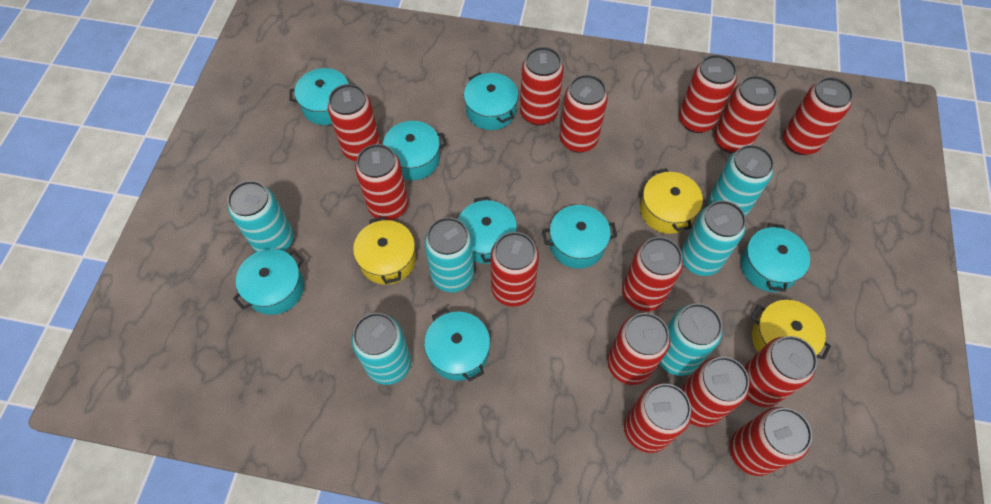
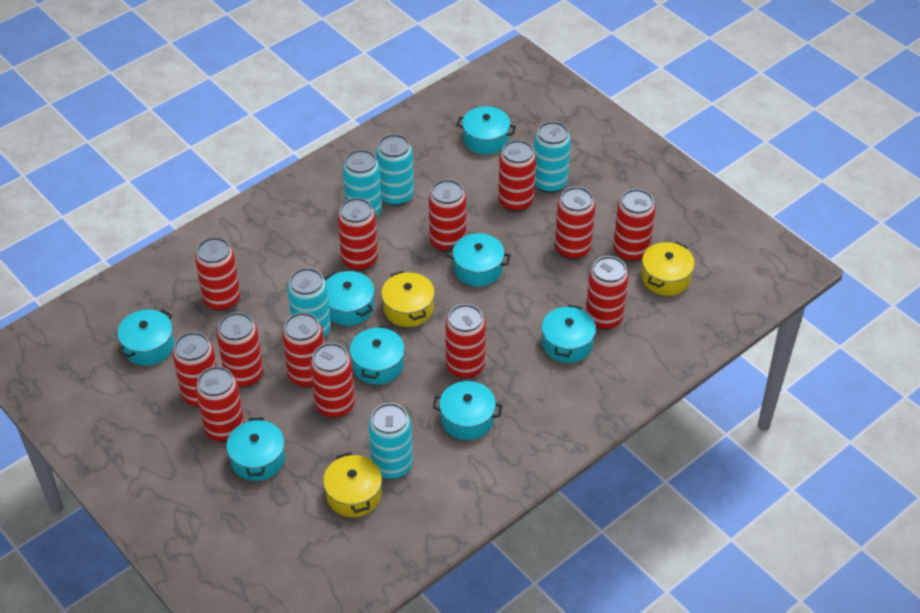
red can: 14 -> 13
turquoise can: 6 -> 5

